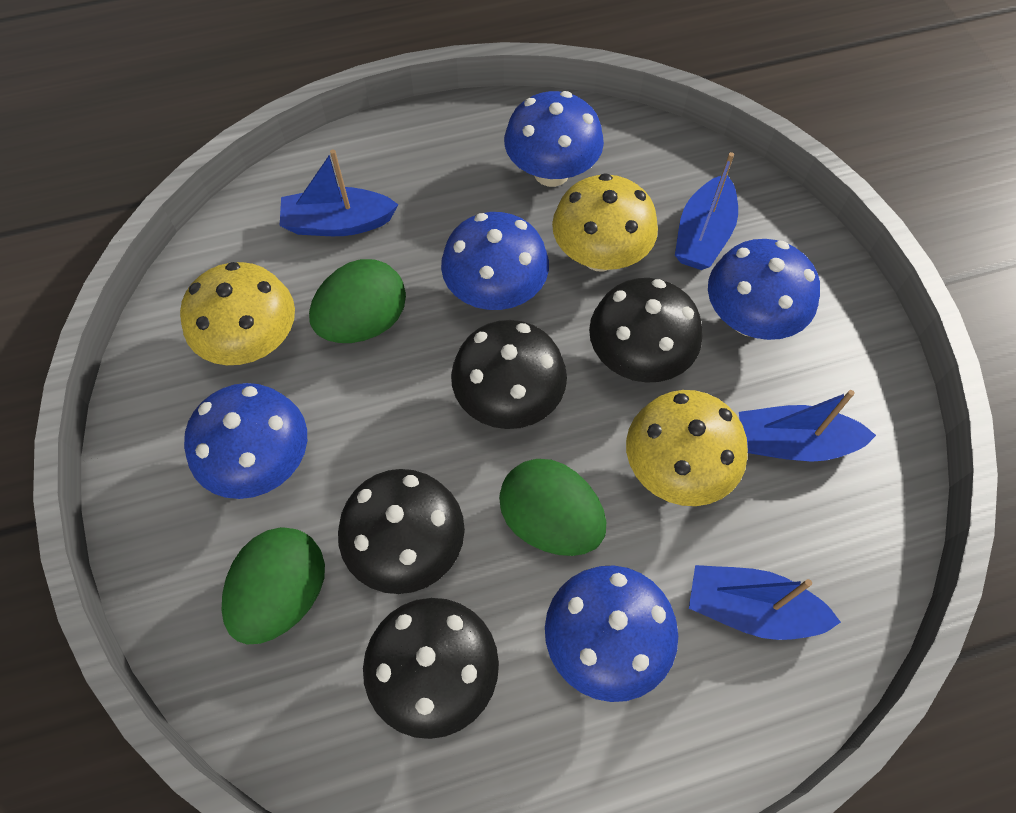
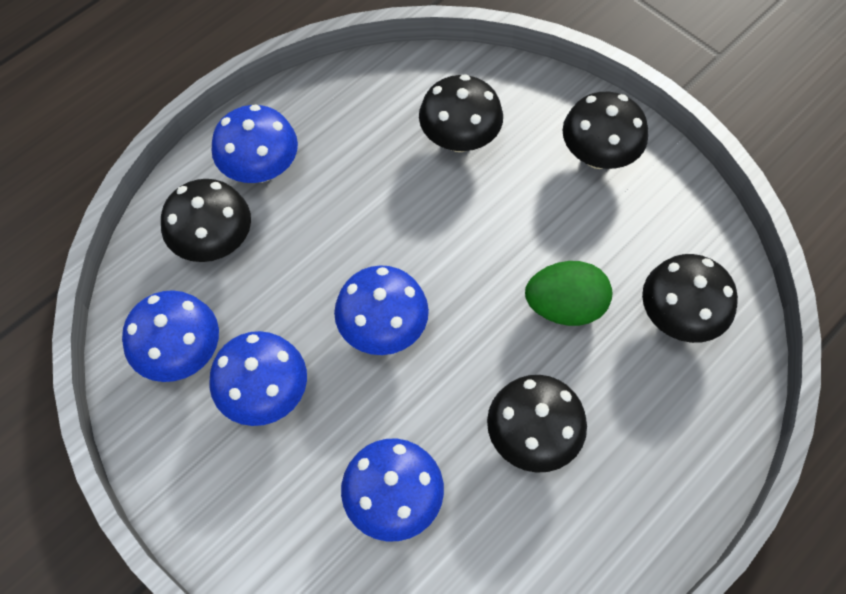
black mushroom: 4 -> 5
blue boat: 4 -> 0
green egg: 3 -> 1
yellow mushroom: 3 -> 0

